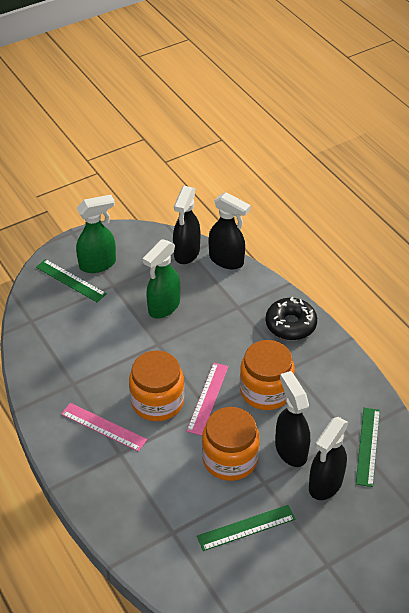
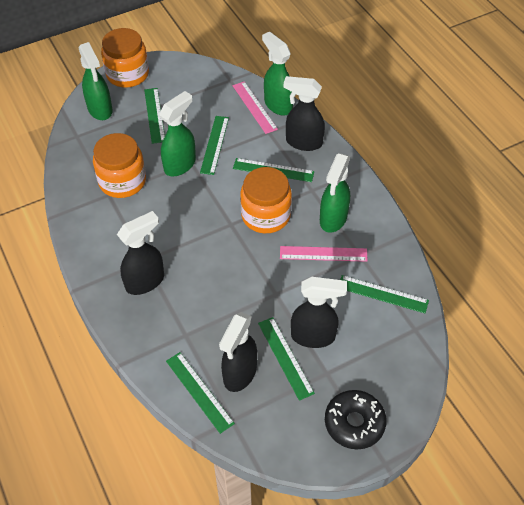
green ruler: 3 -> 6
green spray bottle: 2 -> 4

